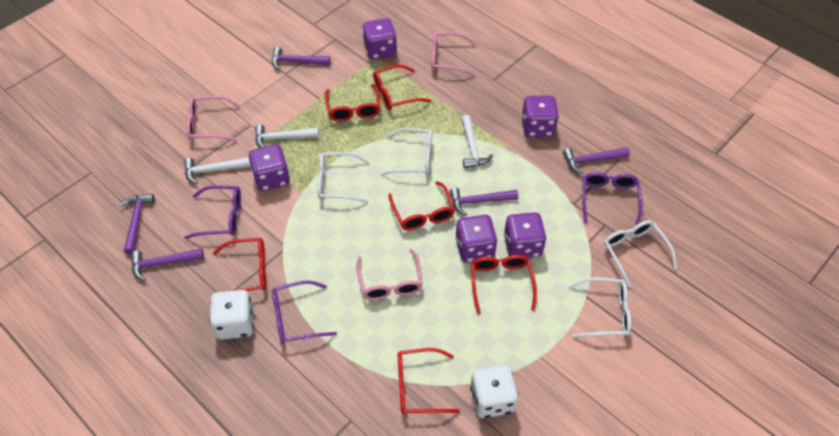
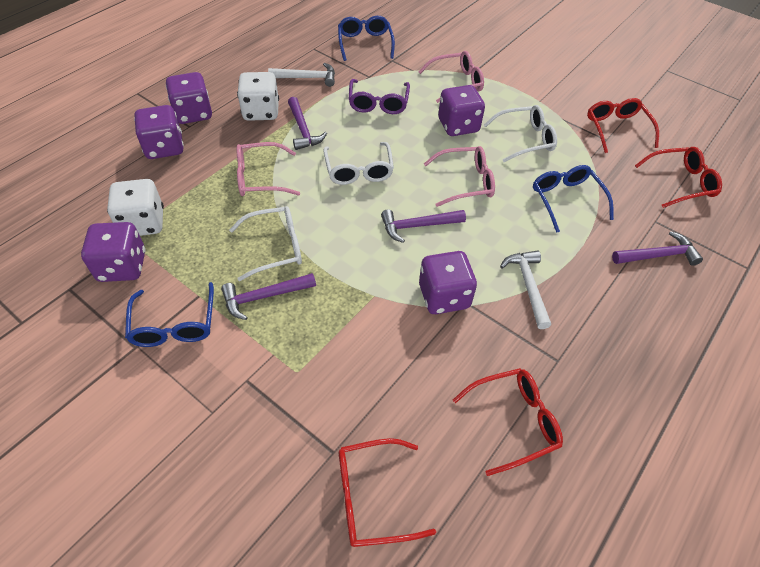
blue glasses: 0 -> 3
purple glasses: 3 -> 1
purple hammer: 5 -> 4
red glasses: 6 -> 4
white glasses: 4 -> 3
white hammer: 3 -> 2

